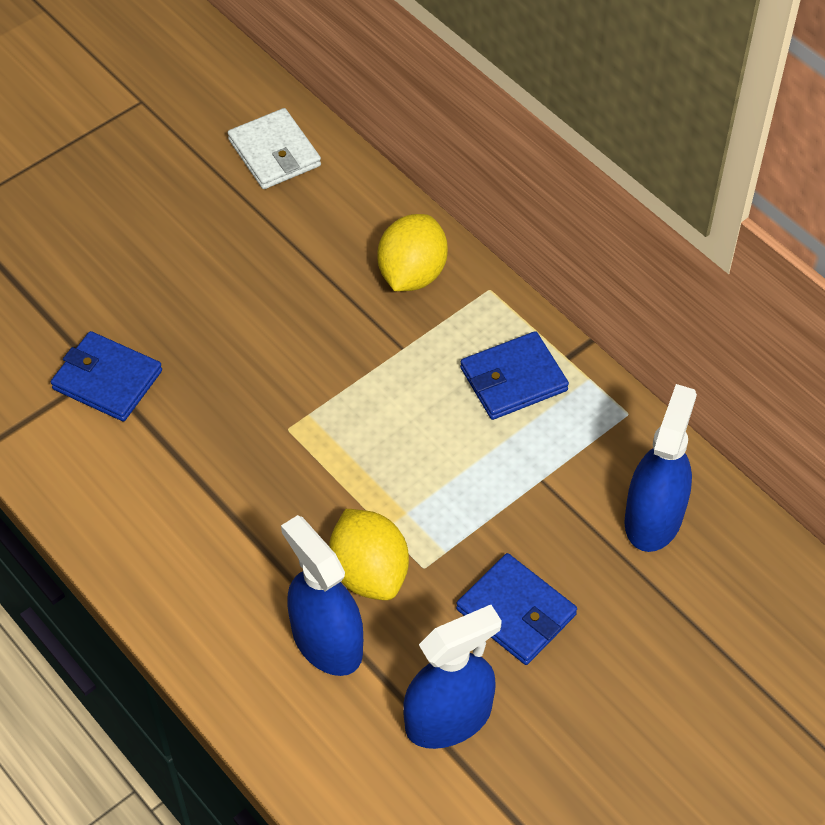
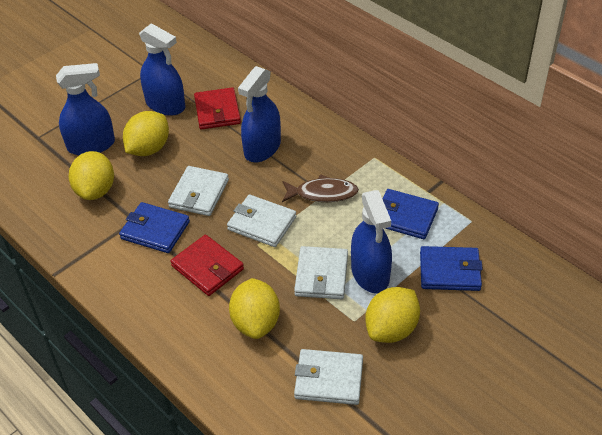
blue spray bottle: 3 -> 4
brown fish: 0 -> 1
red wallet: 0 -> 2
white wallet: 1 -> 4
yellow lemon: 2 -> 4

